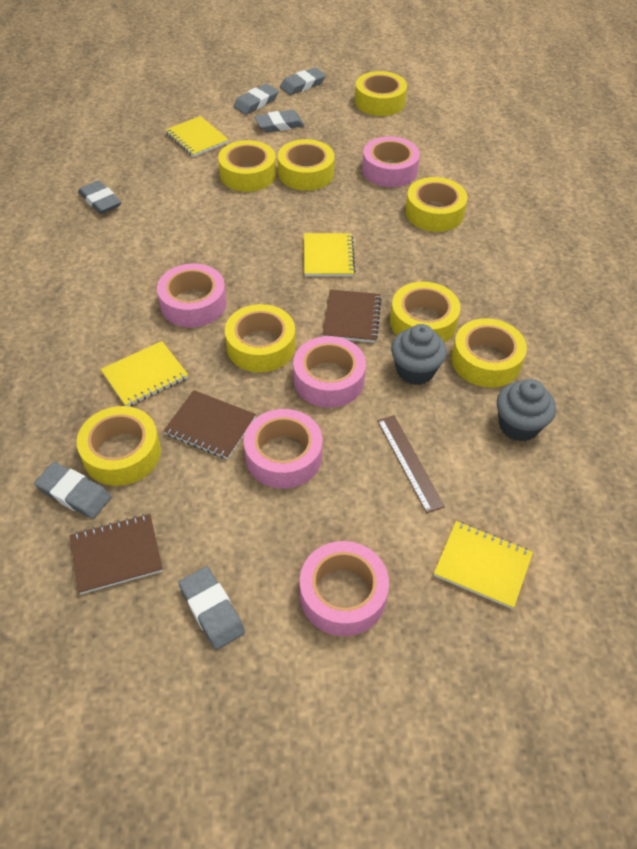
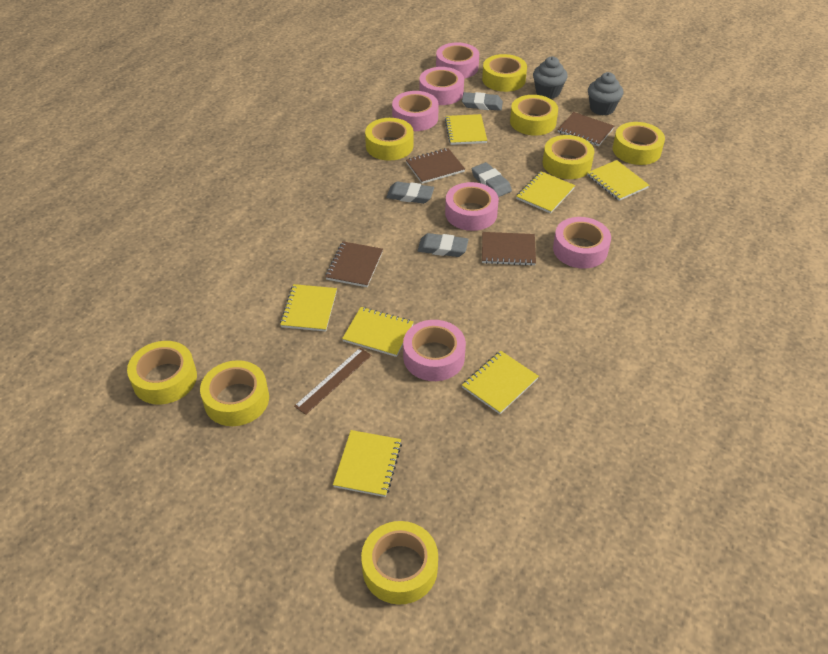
brown notebook: 3 -> 4
grey eraser: 6 -> 4
pink tape: 5 -> 6
yellow notebook: 4 -> 7

